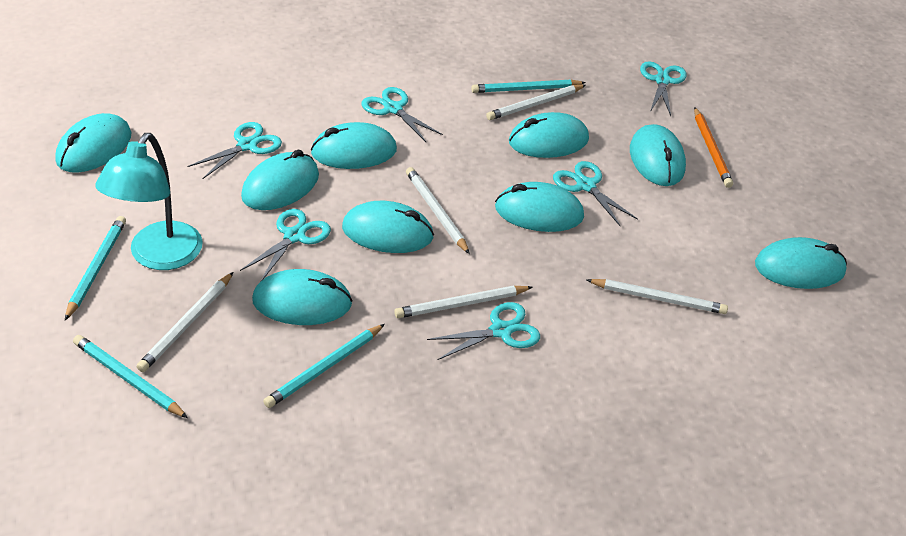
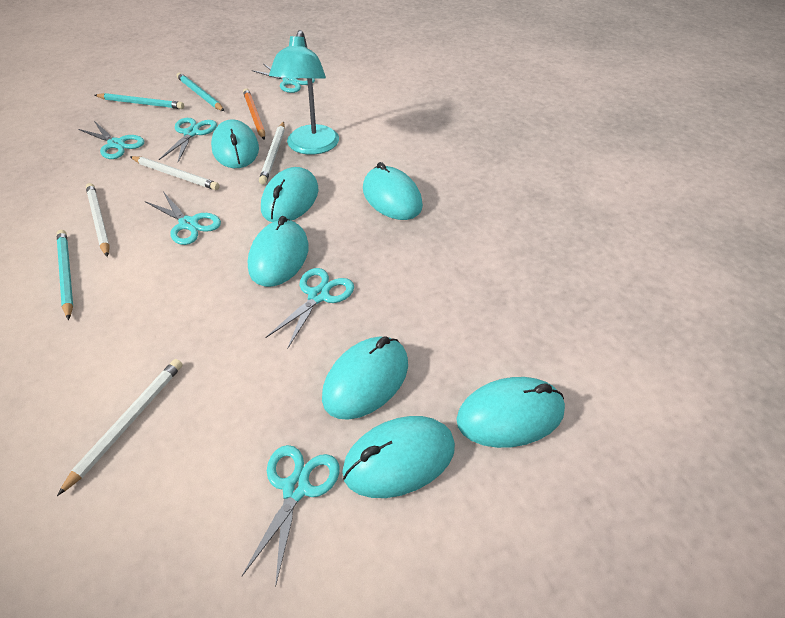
turquoise mouse: 9 -> 7
turquoise pencil: 4 -> 3
white pencil: 5 -> 4

